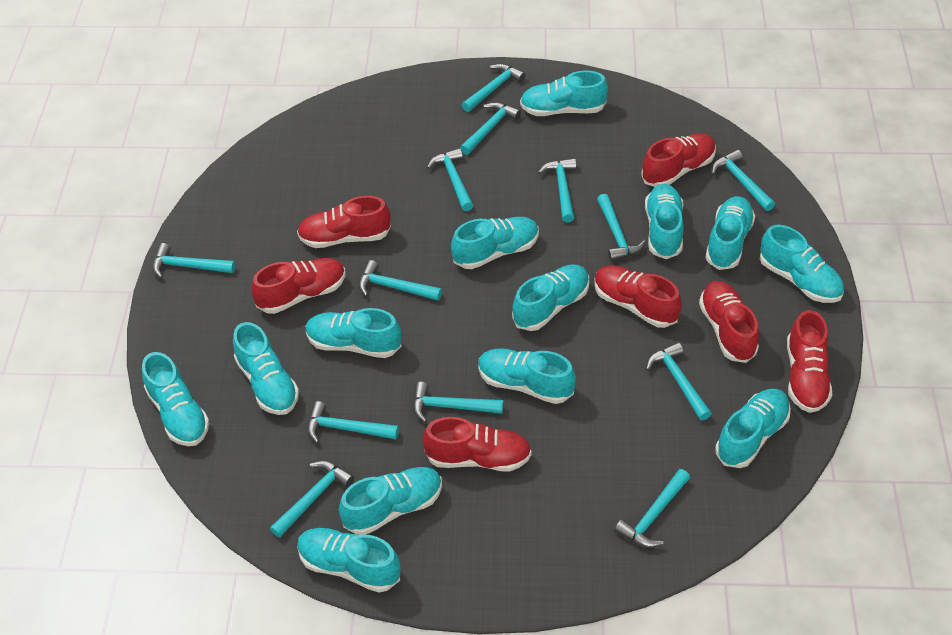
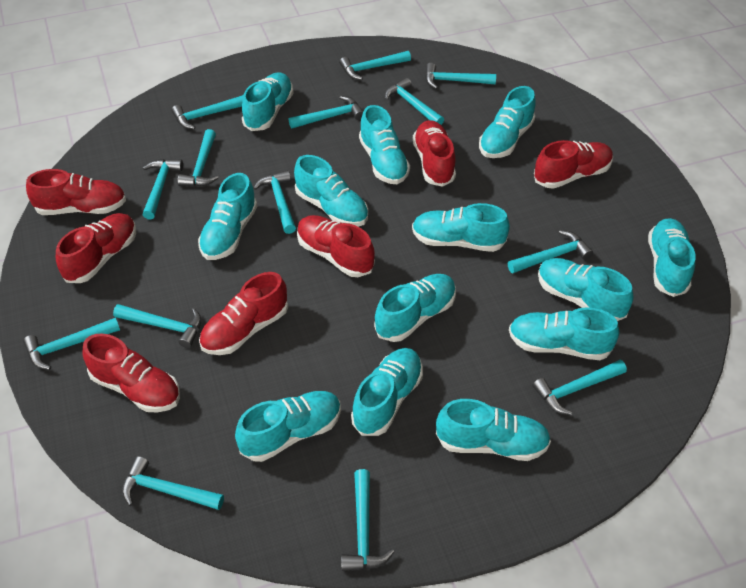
turquoise hammer: 13 -> 14

